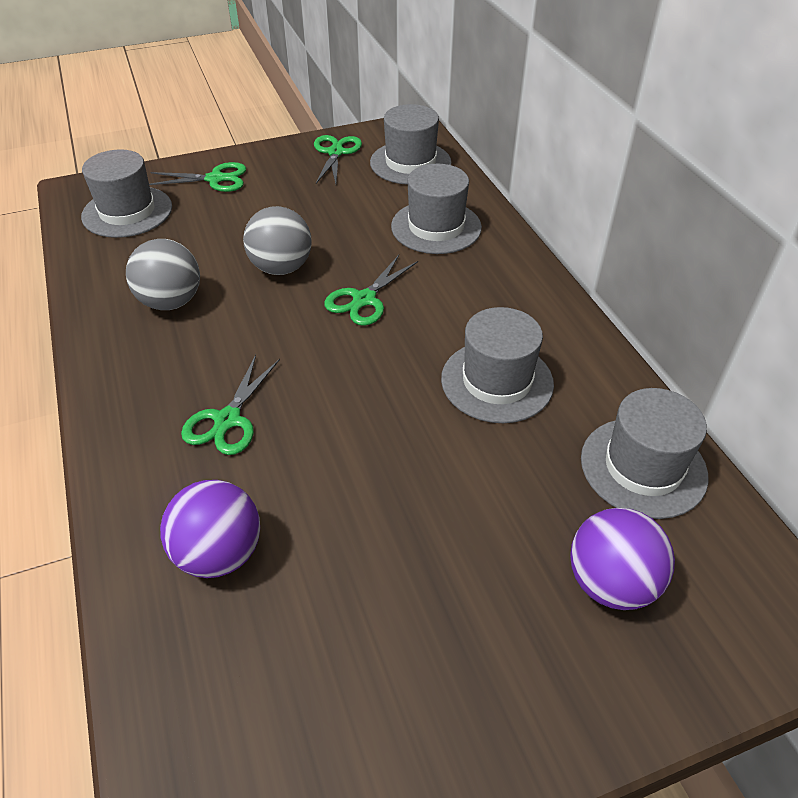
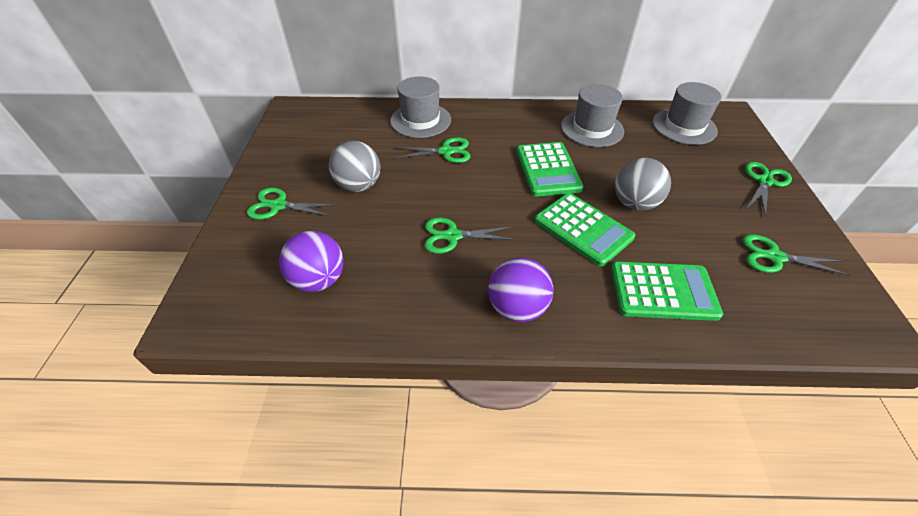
green calculator: 0 -> 3
green scissors: 4 -> 5
grey hat: 5 -> 3

